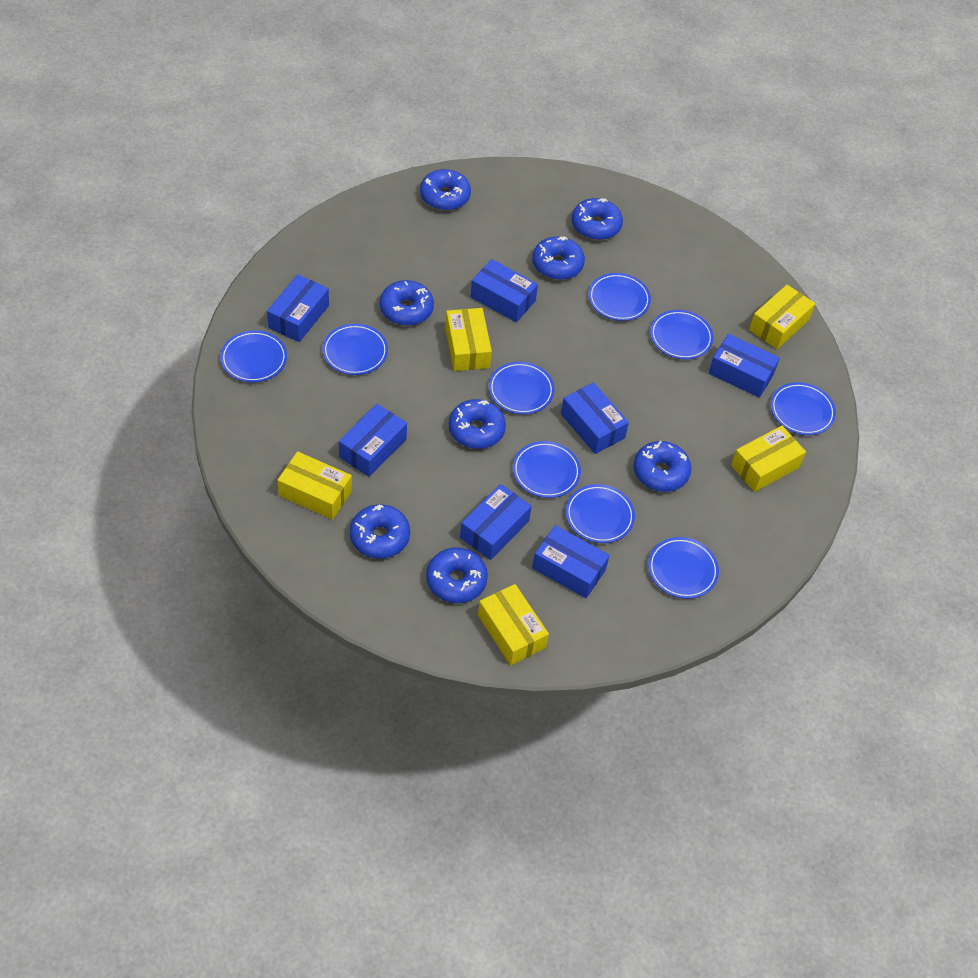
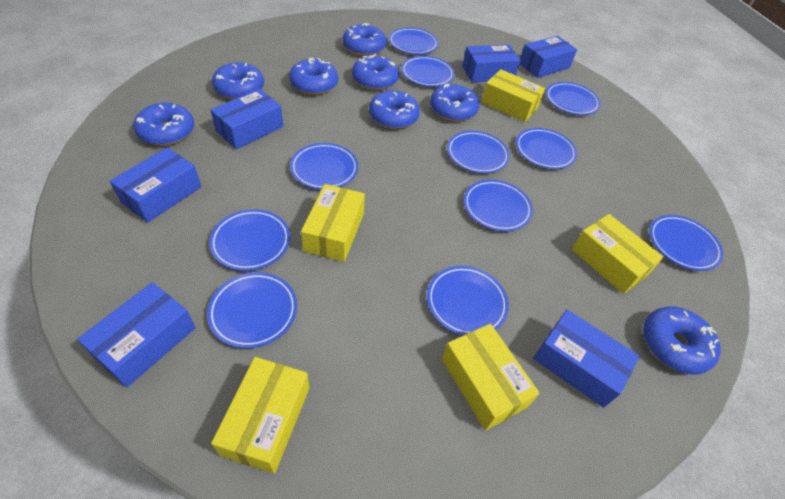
blue box: 7 -> 6
blue plate: 9 -> 11

